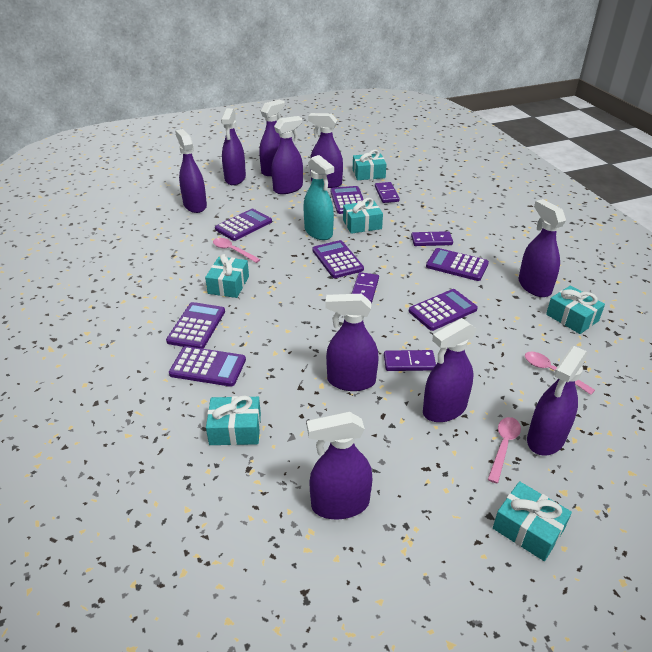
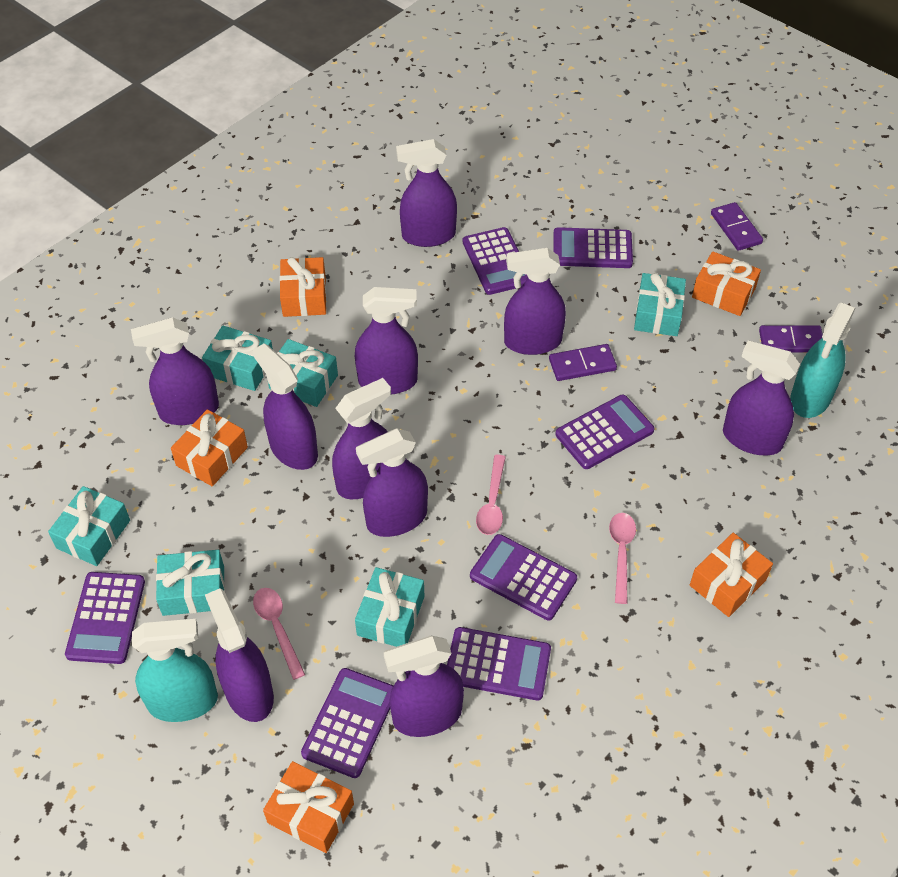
orange gift: 0 -> 5
purple domino: 4 -> 3
turquoise spray bottle: 1 -> 2

